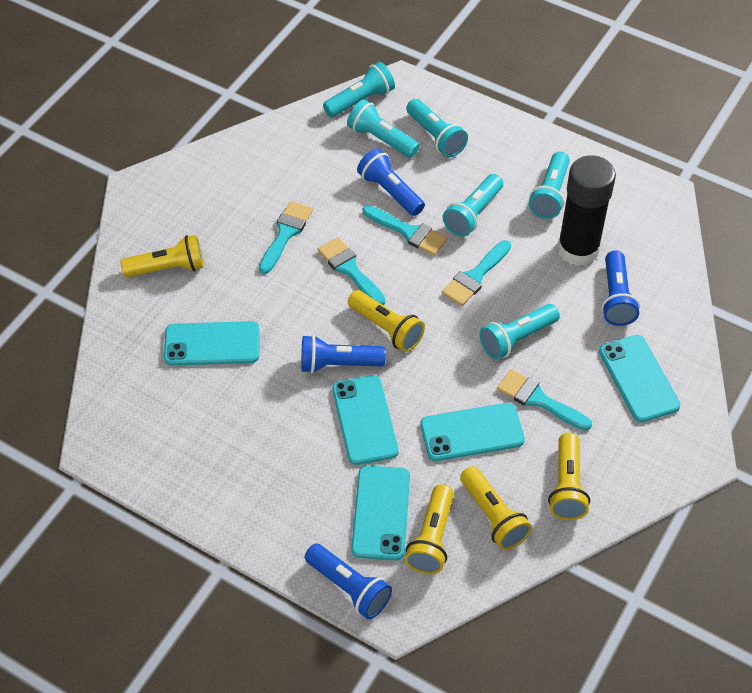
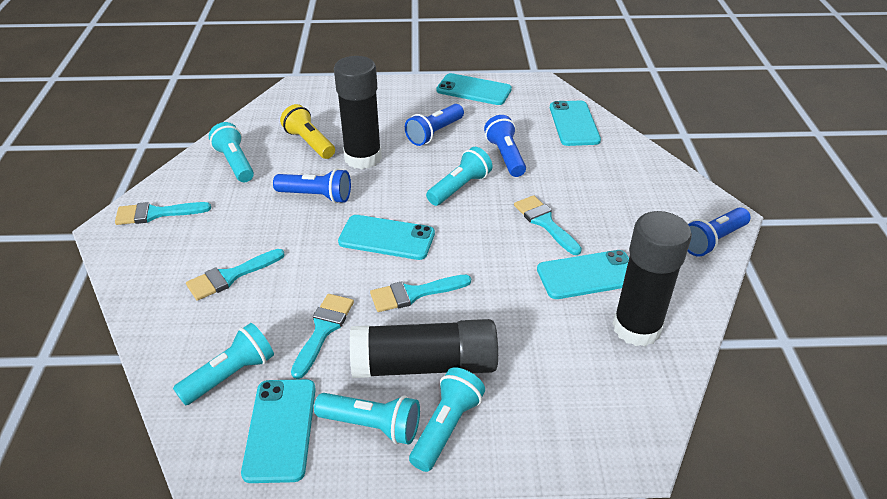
black glue stick: 1 -> 3
turquoise flashlight: 6 -> 5
yellow flashlight: 5 -> 1

